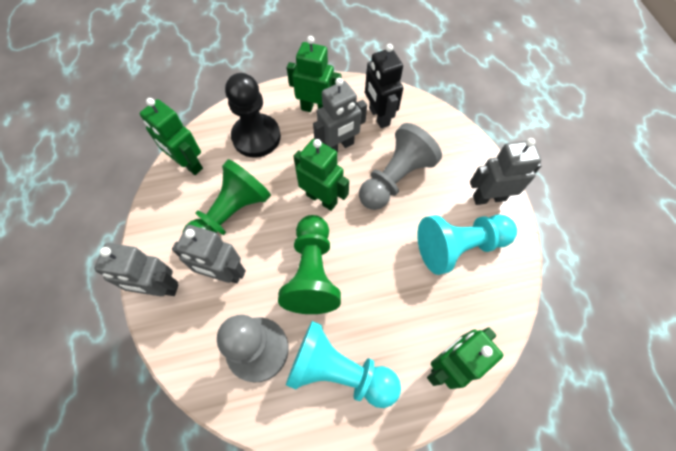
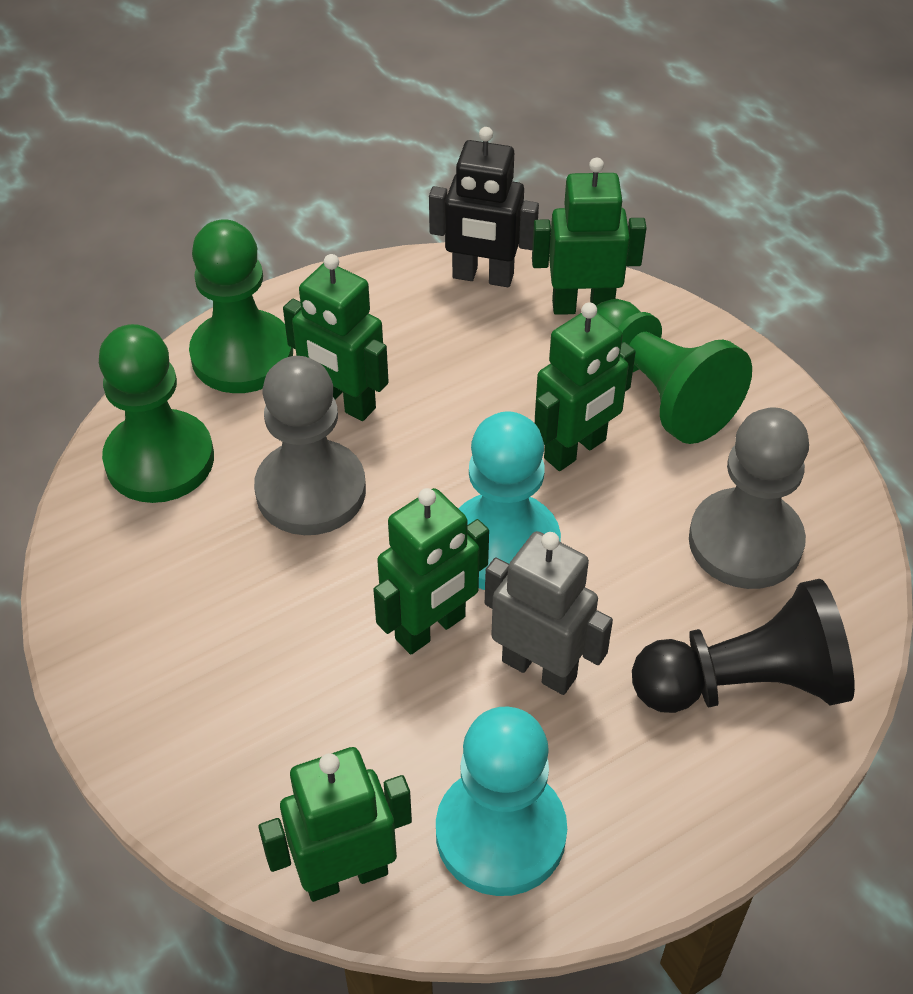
green pawn: 2 -> 3
green robot: 4 -> 5
grey robot: 4 -> 1

